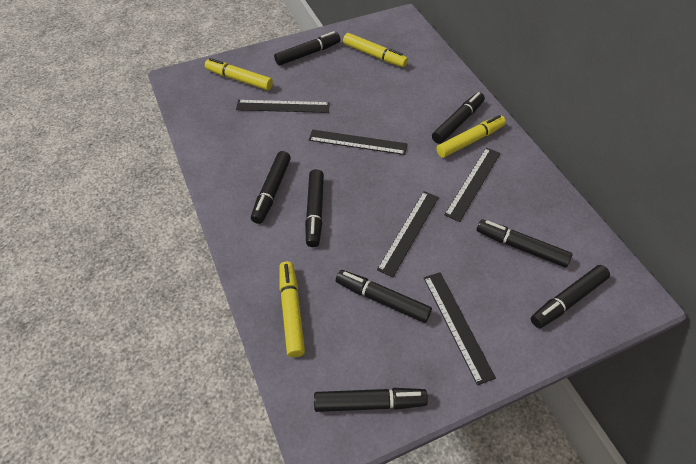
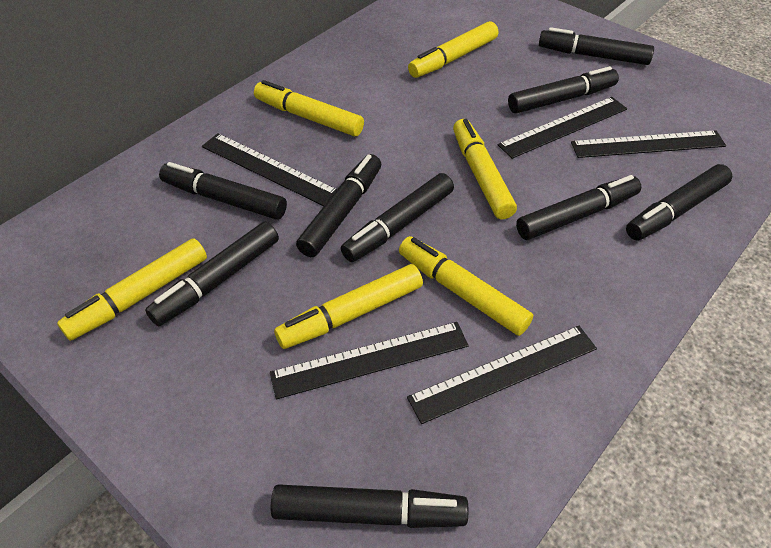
black marker: 8 -> 9
yellow marker: 4 -> 6

